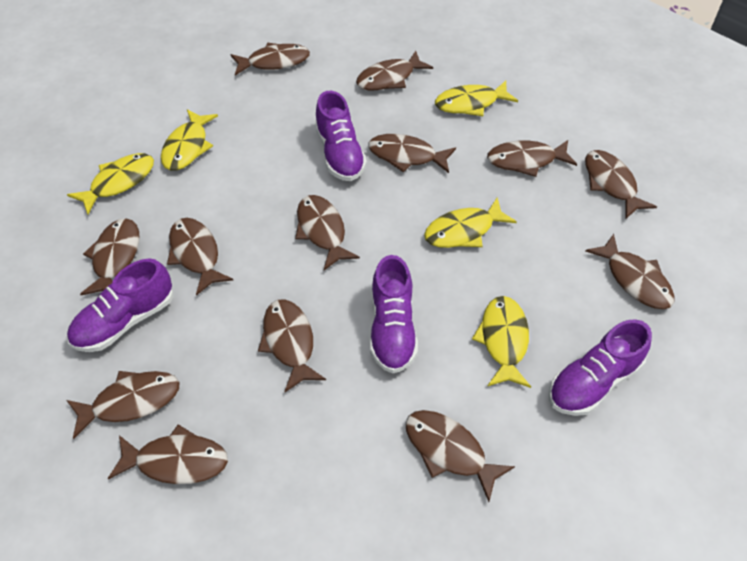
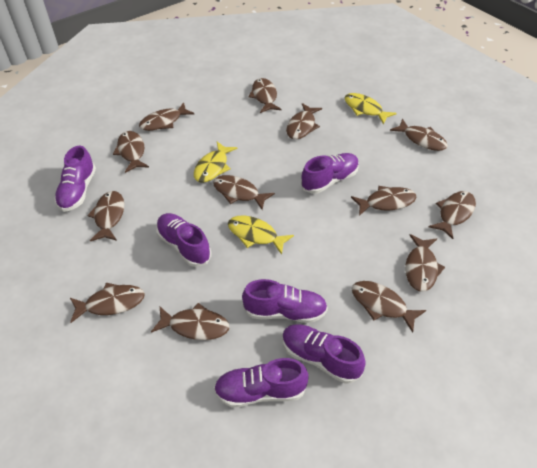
purple shoe: 4 -> 6
yellow fish: 5 -> 3

